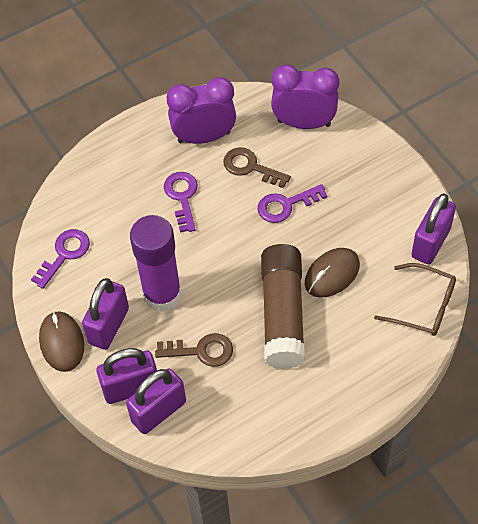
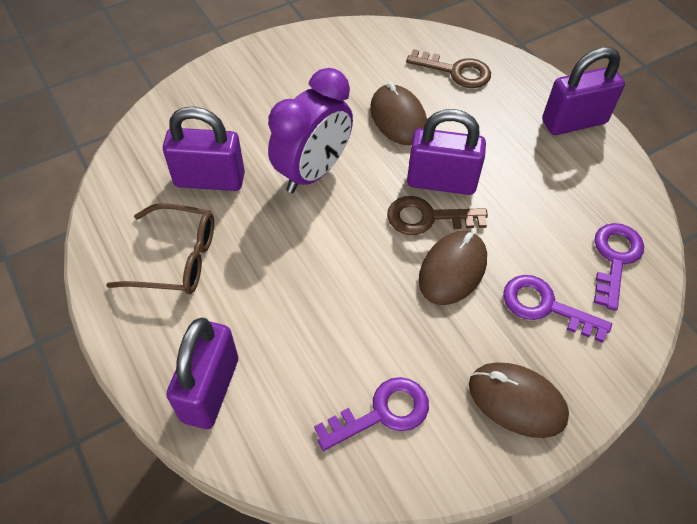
brown glue stick: 1 -> 0
brown mouse: 2 -> 3
purple clock: 2 -> 1
purple glue stick: 1 -> 0

